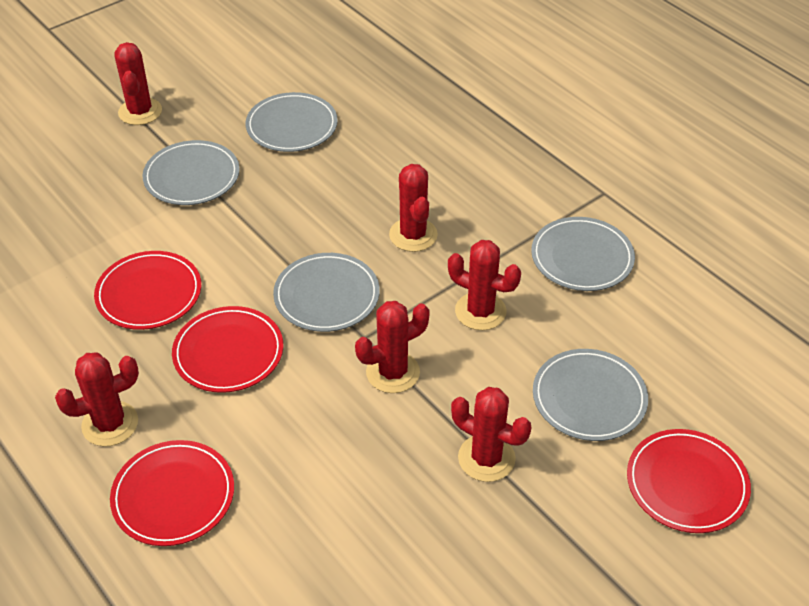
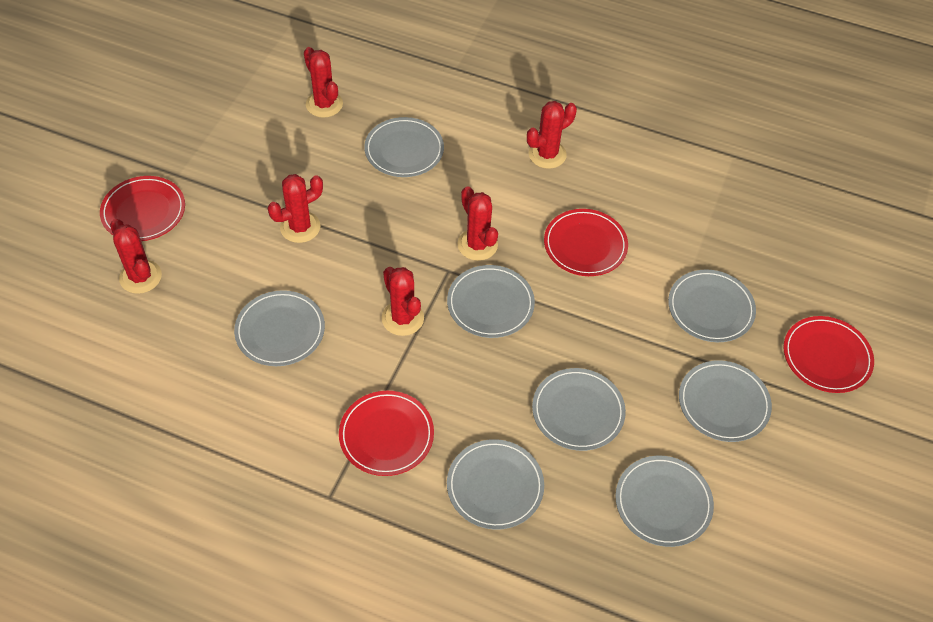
grey plate: 5 -> 8

